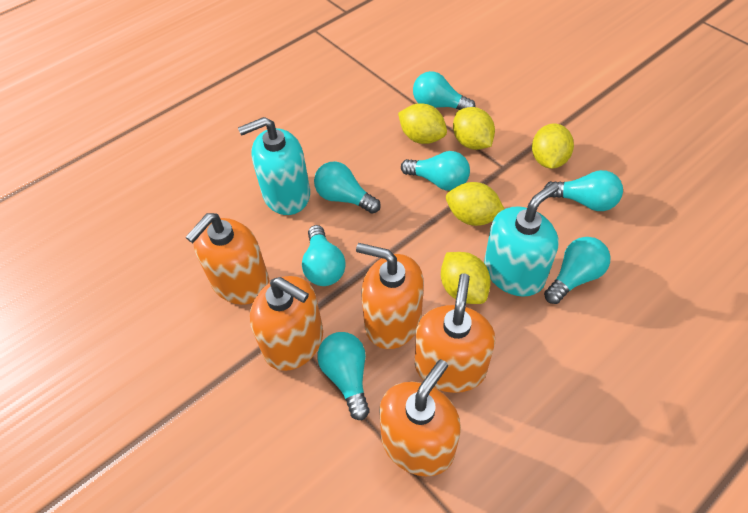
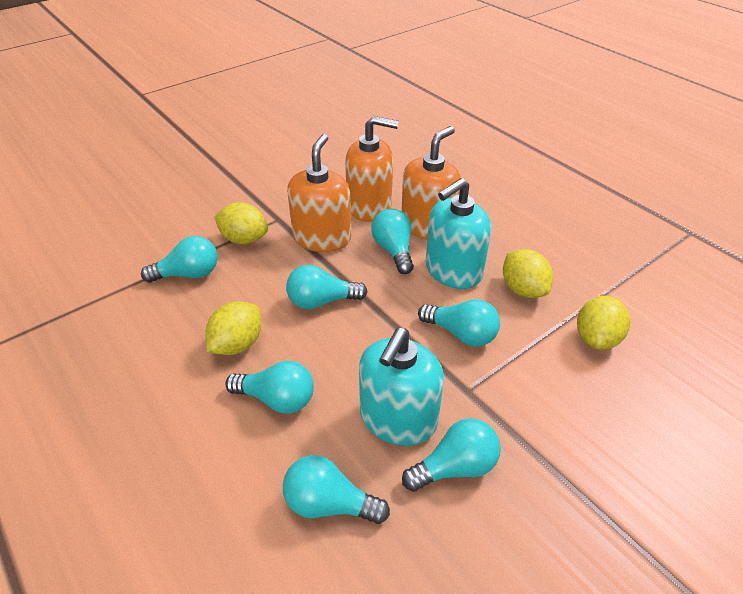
orange soap dispenser: 5 -> 3
yellow lemon: 5 -> 4

